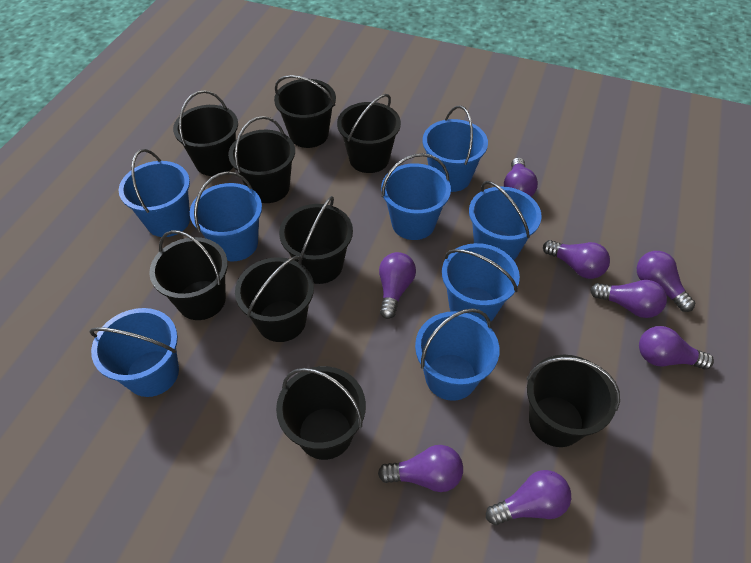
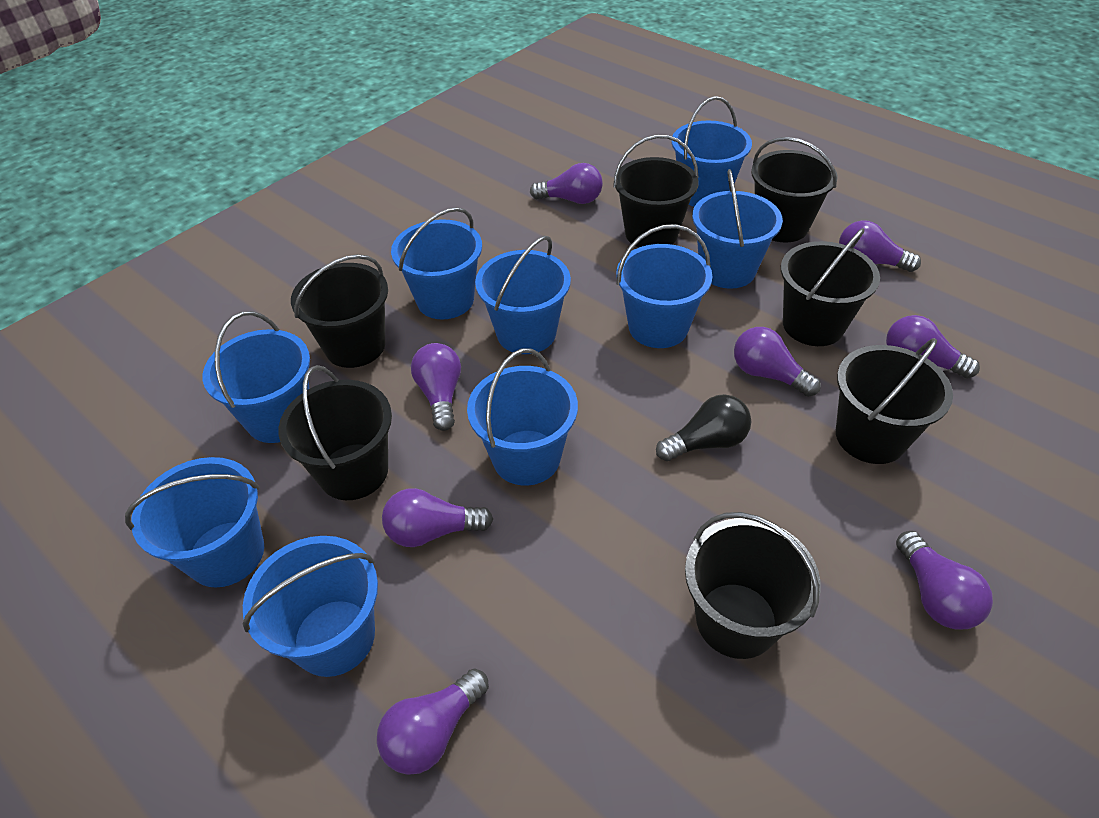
black bucket: 9 -> 7
black light bulb: 0 -> 1
blue bucket: 8 -> 9

